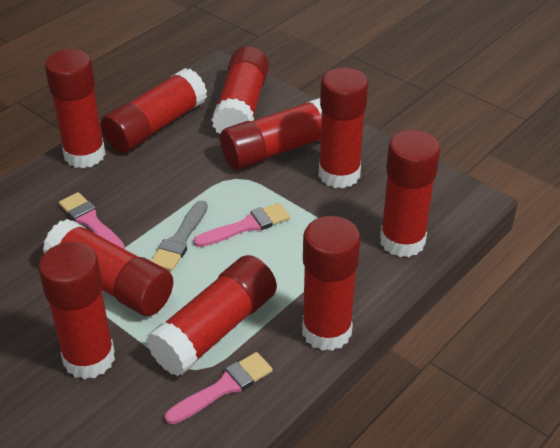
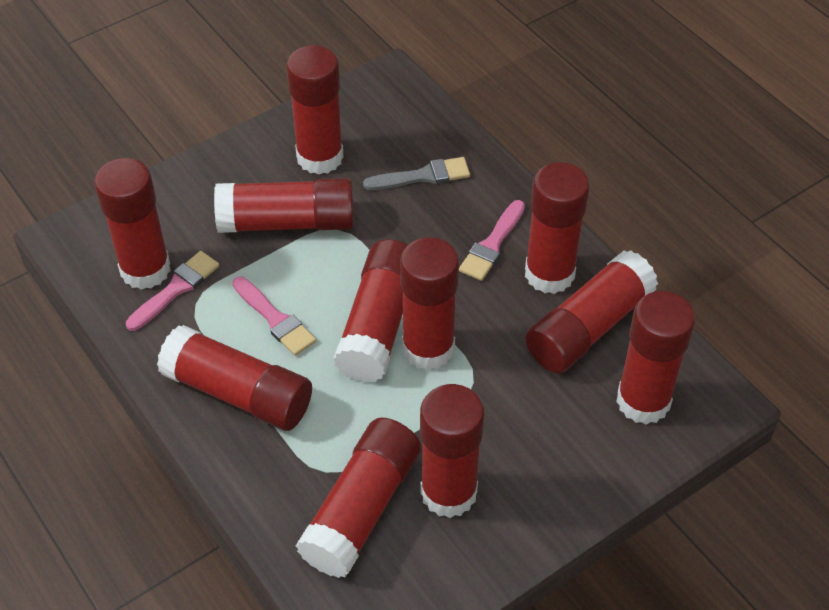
red glue stick: 10 -> 11

